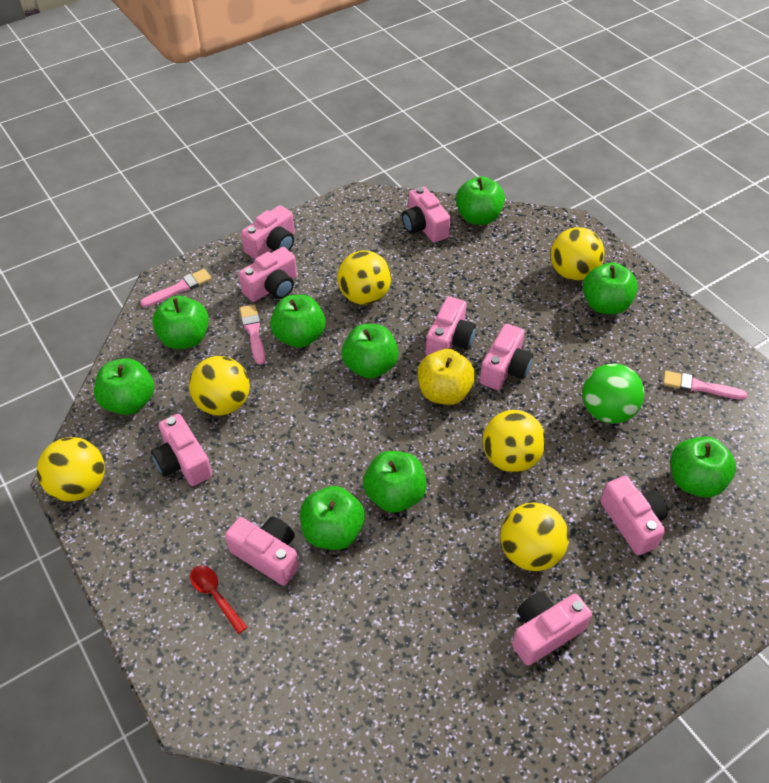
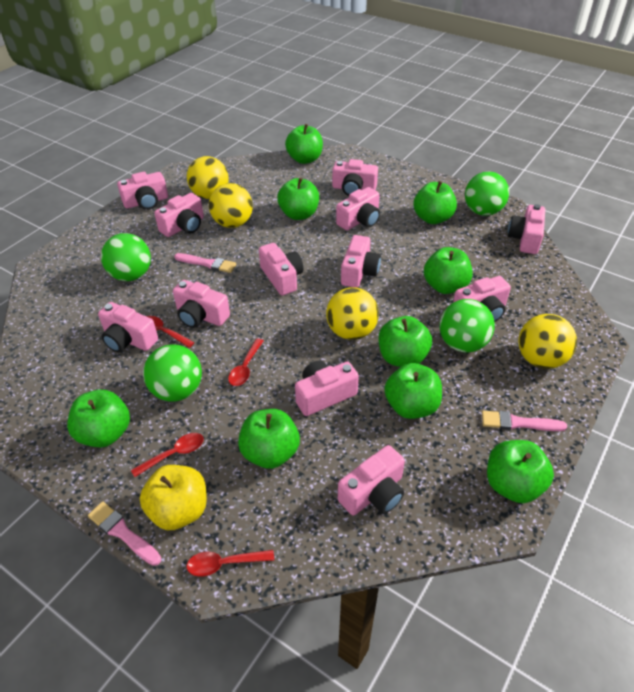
green ball: 1 -> 4
pink camera: 9 -> 12
red spoon: 1 -> 4
yellow ball: 6 -> 4

